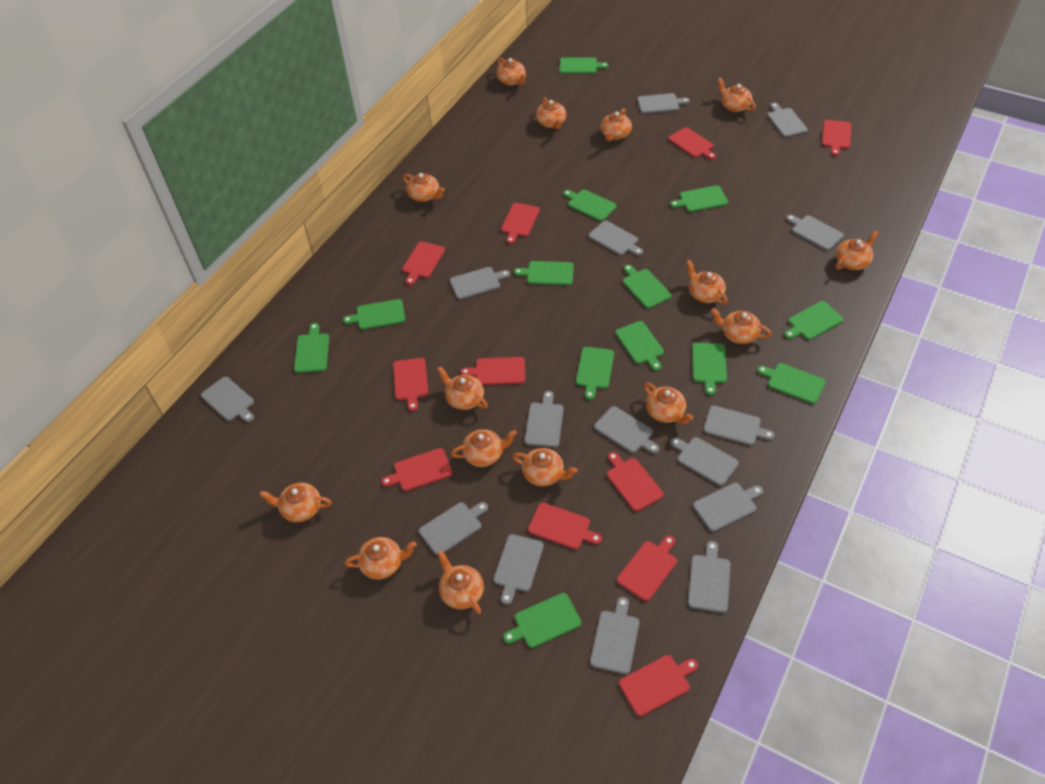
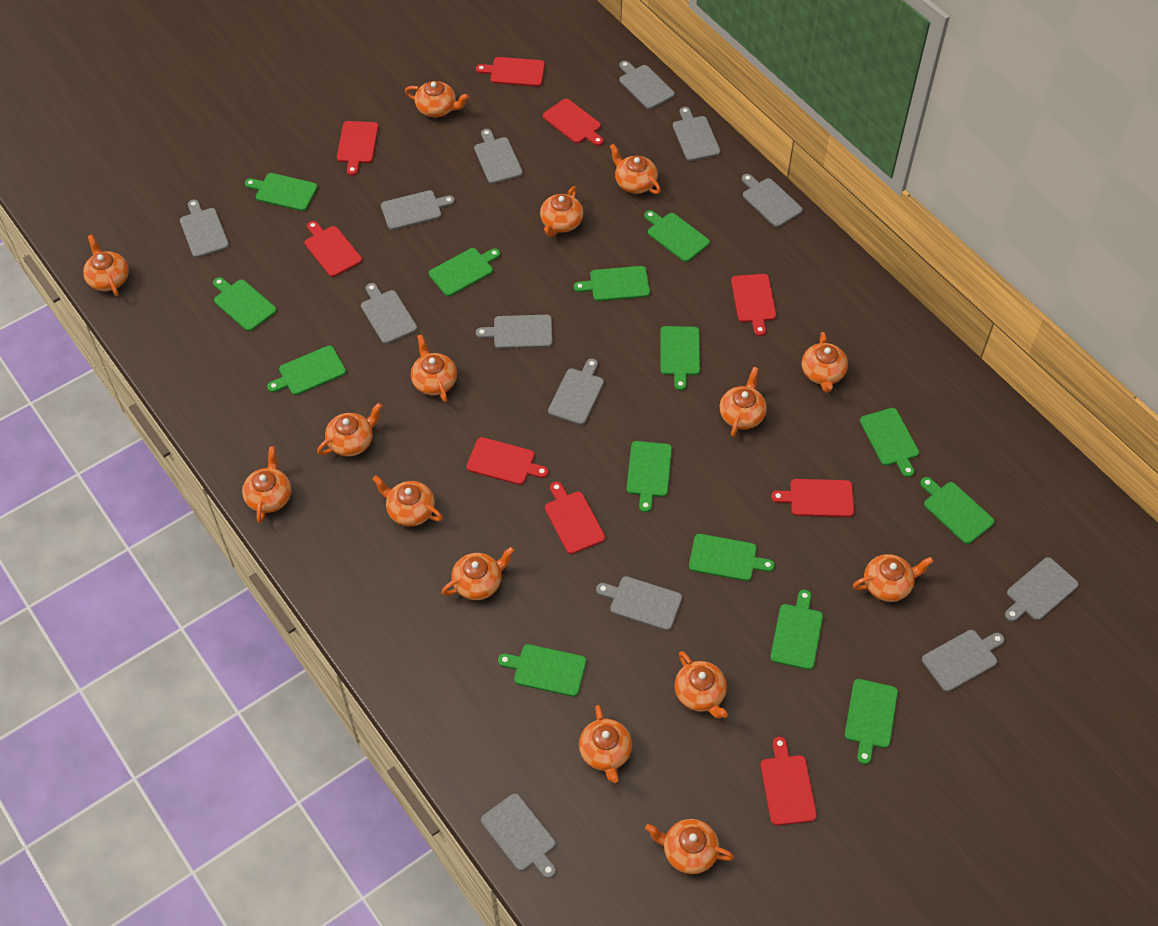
green cutting board: 13 -> 14
grey cutting board: 15 -> 13
red cutting board: 11 -> 9

